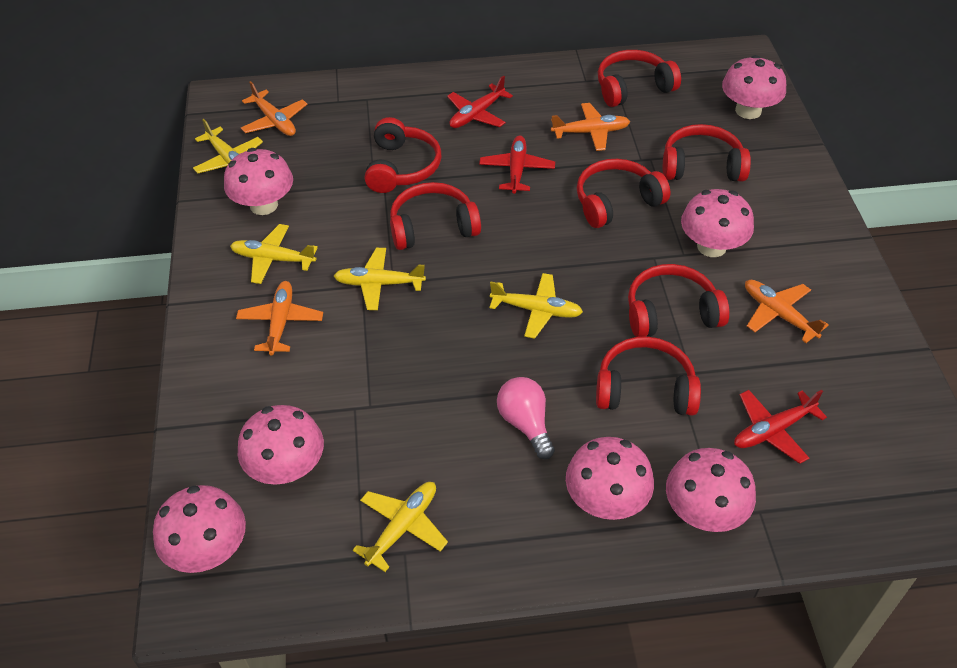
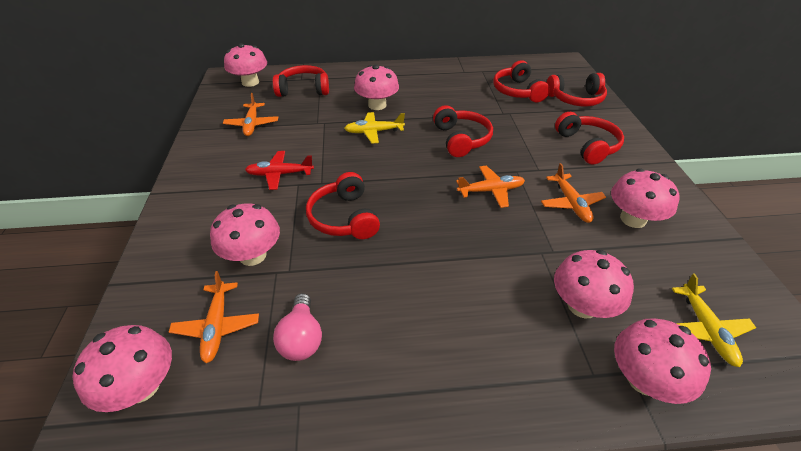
red headphones: 7 -> 6
red plane: 3 -> 1
yellow plane: 5 -> 2

